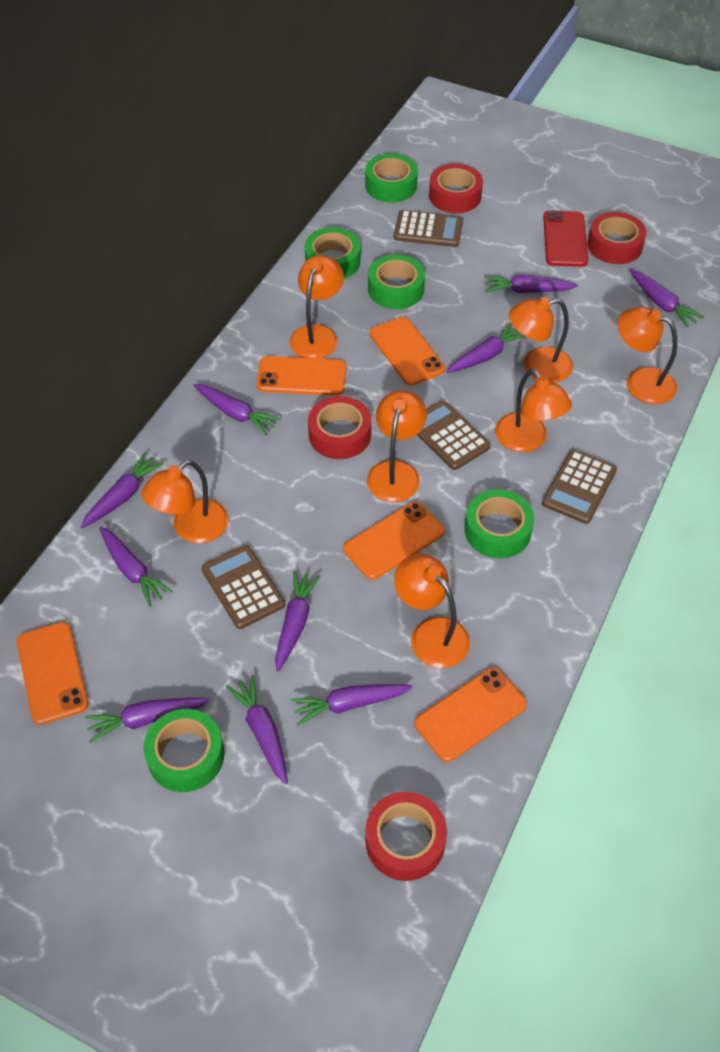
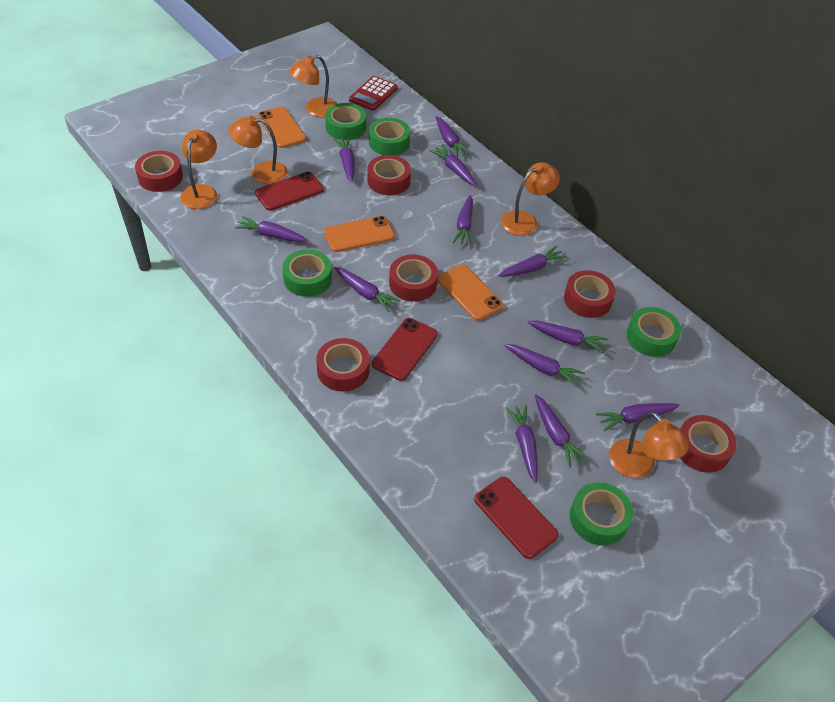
brown calculator: 4 -> 0
orange lamp: 7 -> 5
orange phone: 5 -> 3
purple carrot: 10 -> 12
red calculator: 0 -> 1
red phone: 1 -> 3
red tape: 4 -> 6

